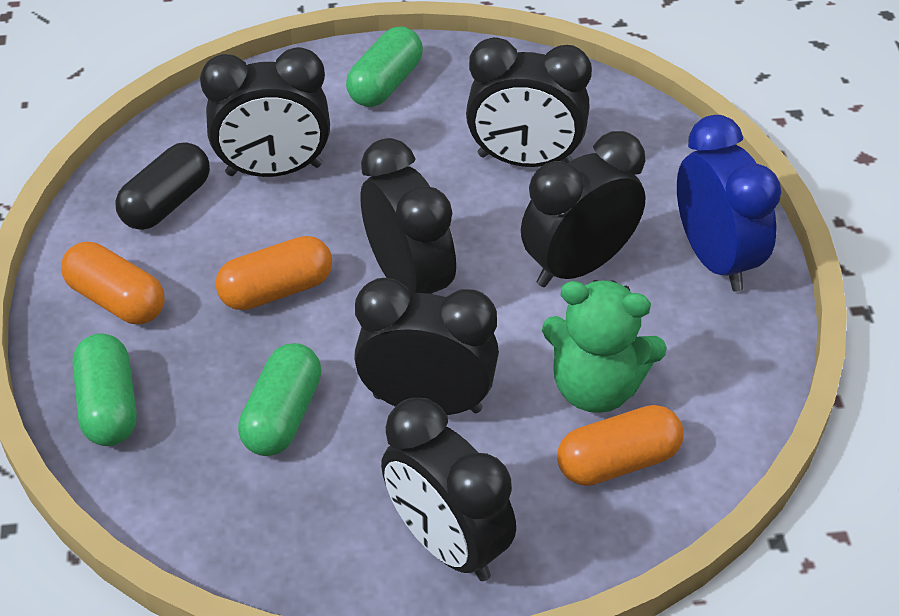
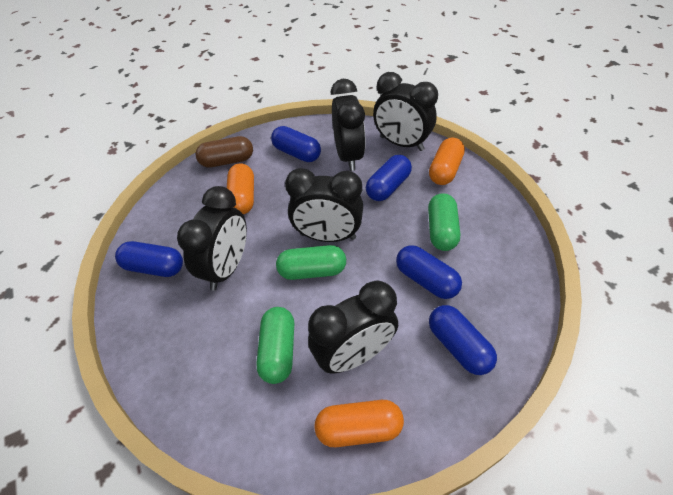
black capsule: 1 -> 0
black clock: 6 -> 5
blue capsule: 0 -> 5
blue clock: 1 -> 0
brown capsule: 0 -> 1
green teddy bear: 1 -> 0

